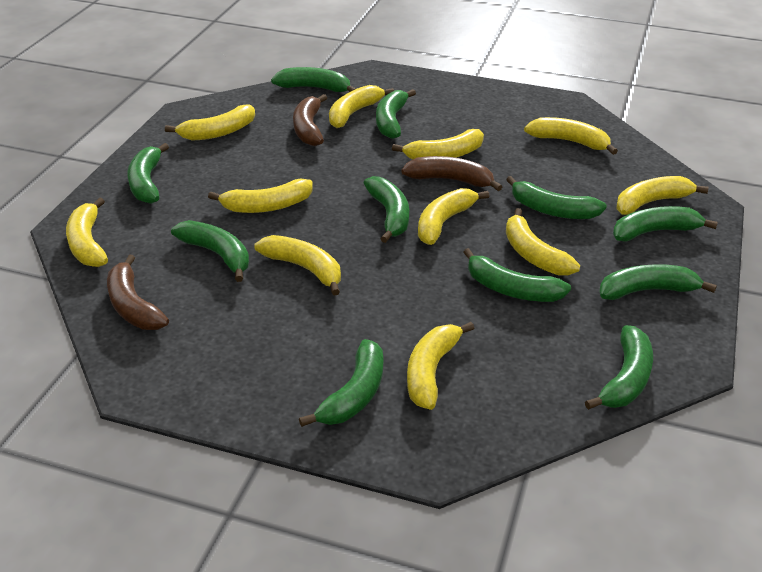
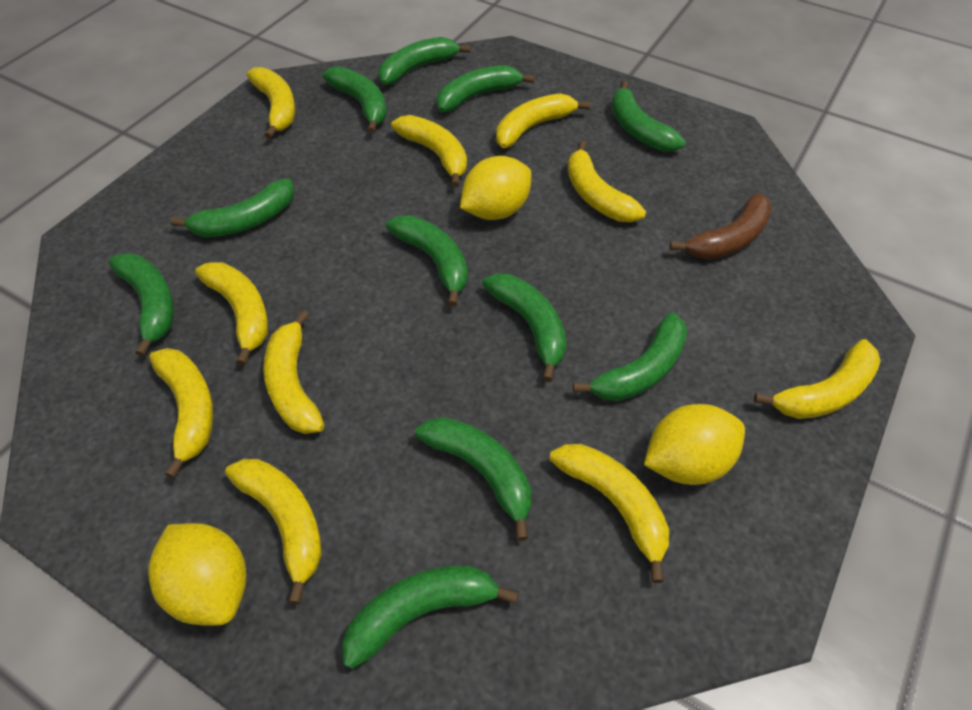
brown banana: 3 -> 1
yellow banana: 11 -> 10
yellow lemon: 0 -> 3

